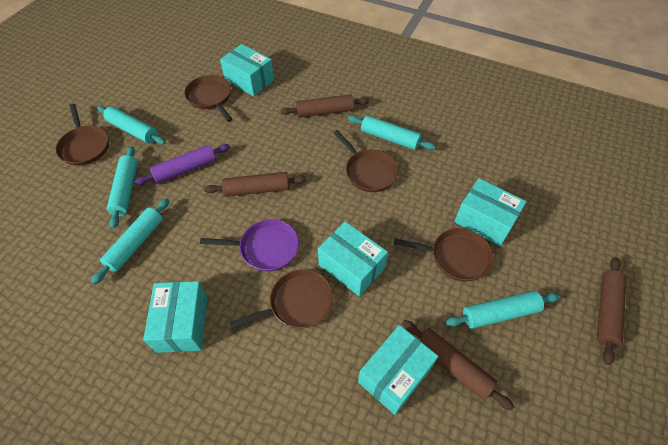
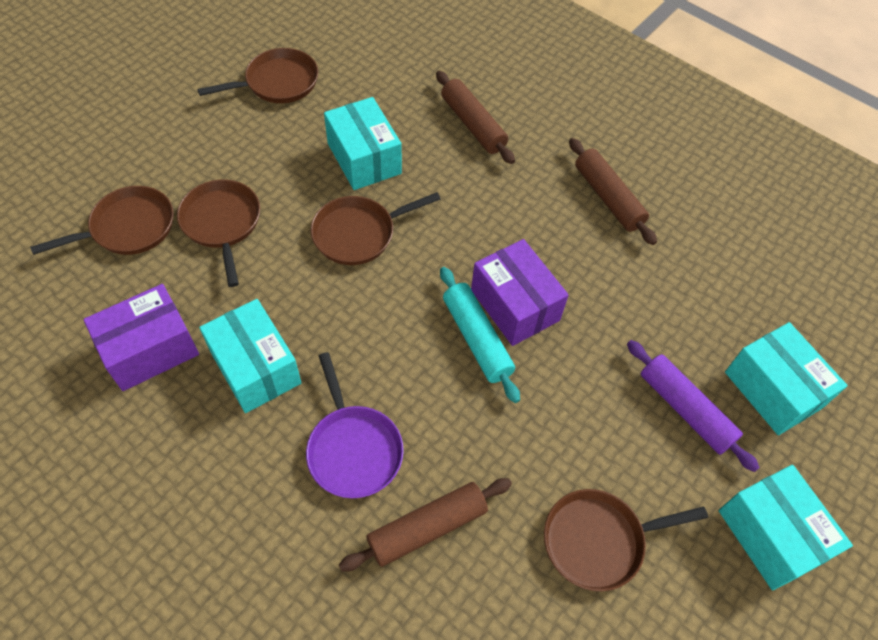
brown rolling pin: 4 -> 3
purple box: 0 -> 2
turquoise box: 5 -> 4
turquoise rolling pin: 5 -> 1

